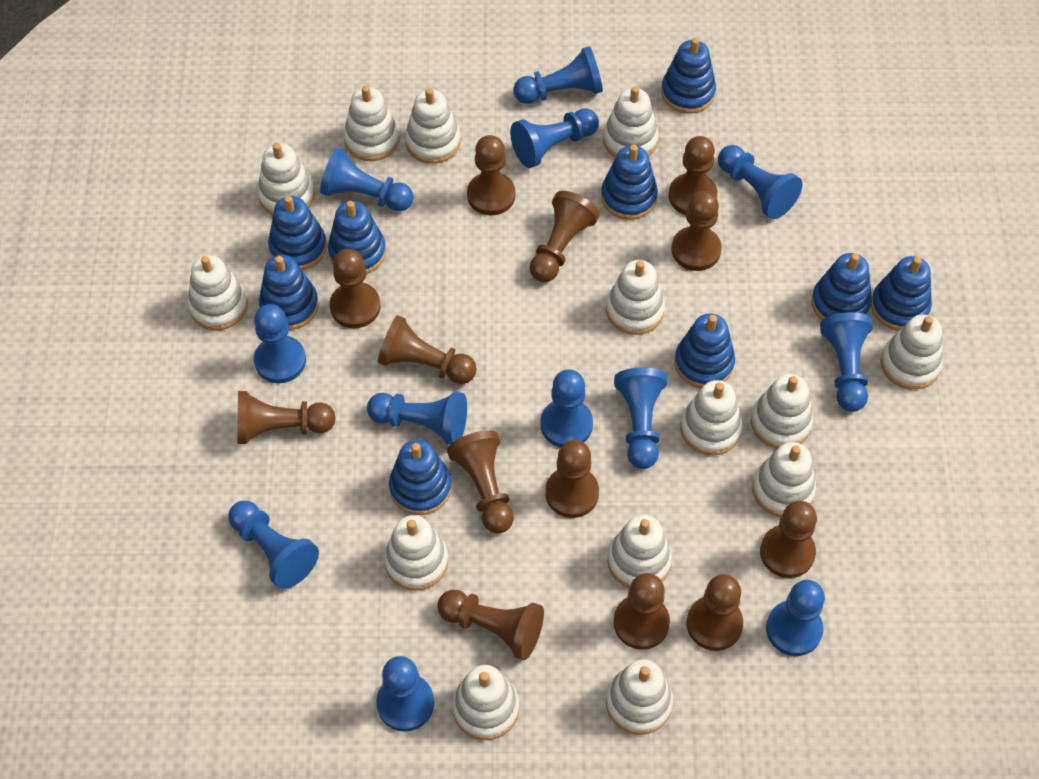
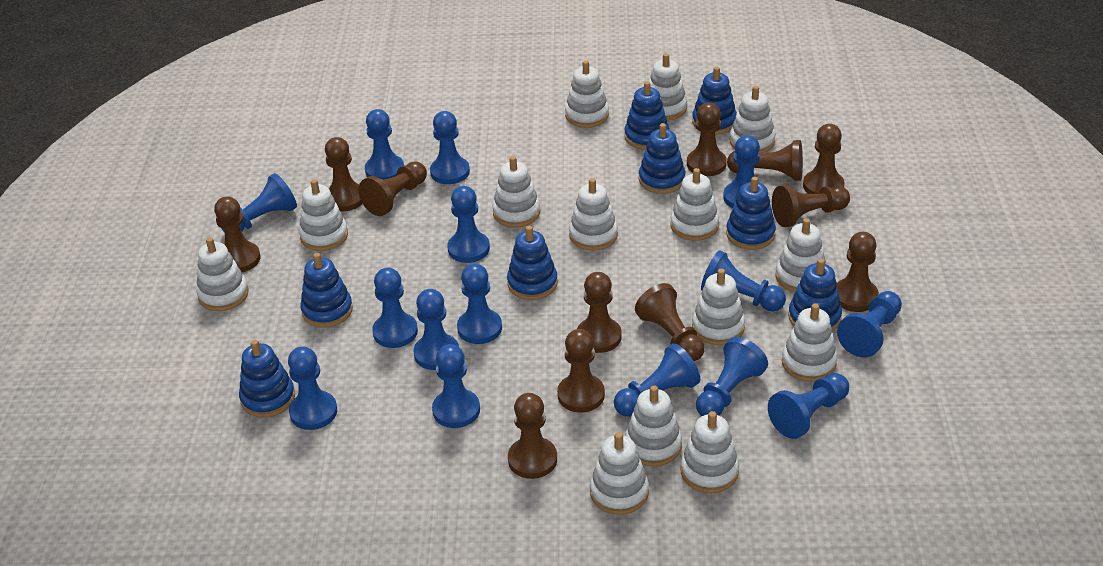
blue pawn: 12 -> 15
blue stacking toy: 9 -> 8
brown pawn: 13 -> 12

